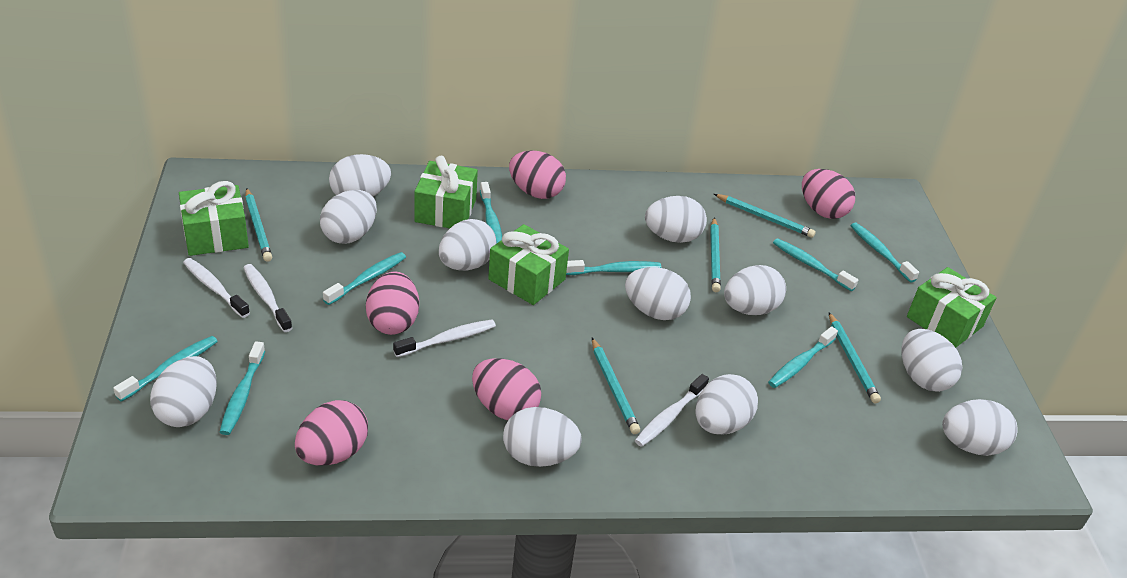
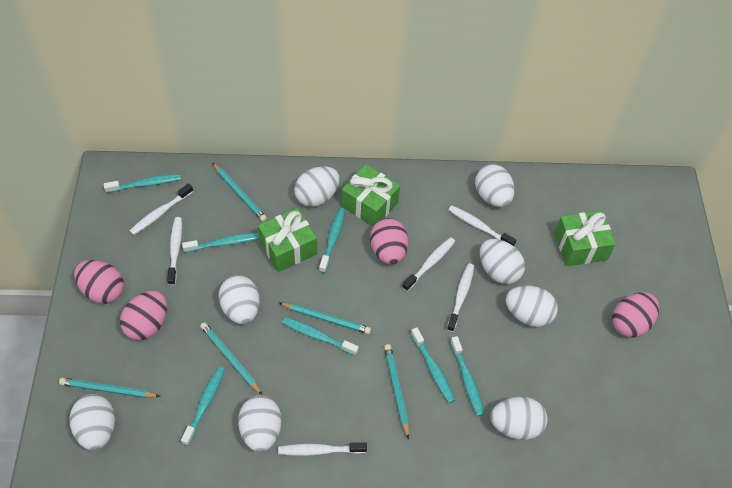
green gift: 4 -> 3
pink egg: 5 -> 4
turquoise toothbrush: 8 -> 7
white egg: 11 -> 8
white toothbrush: 4 -> 6

